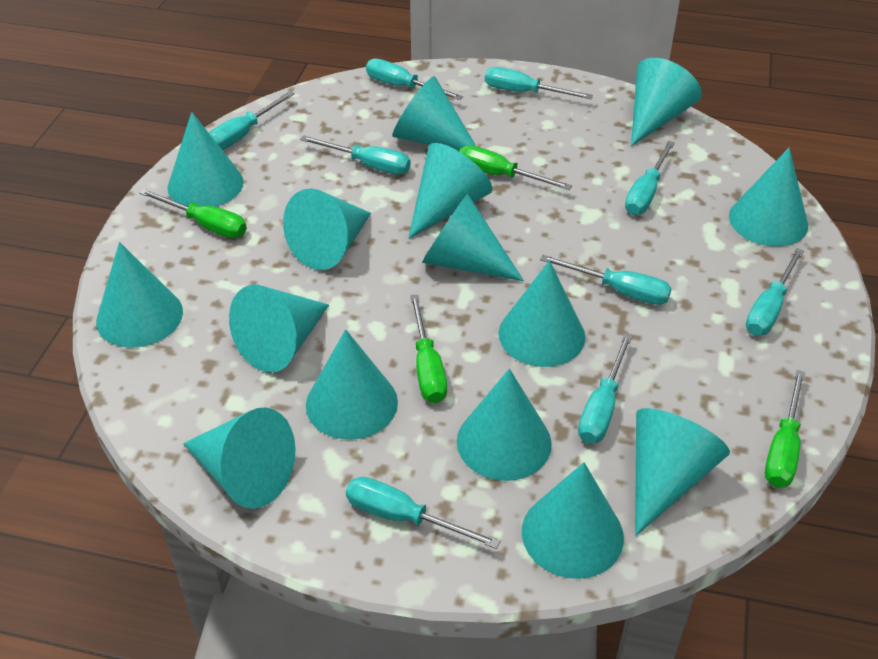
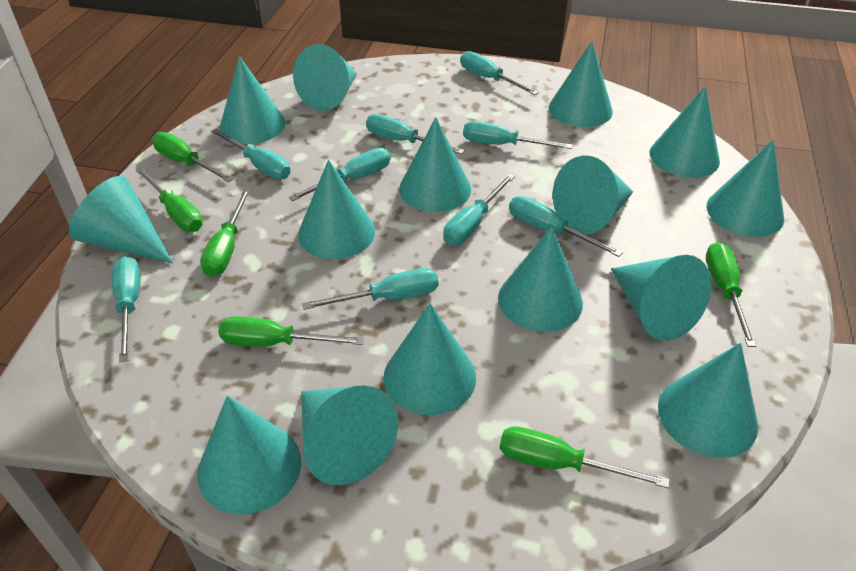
green screwdriver: 4 -> 6

